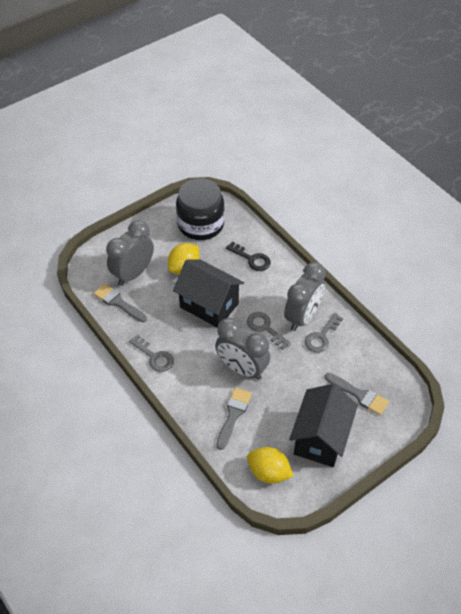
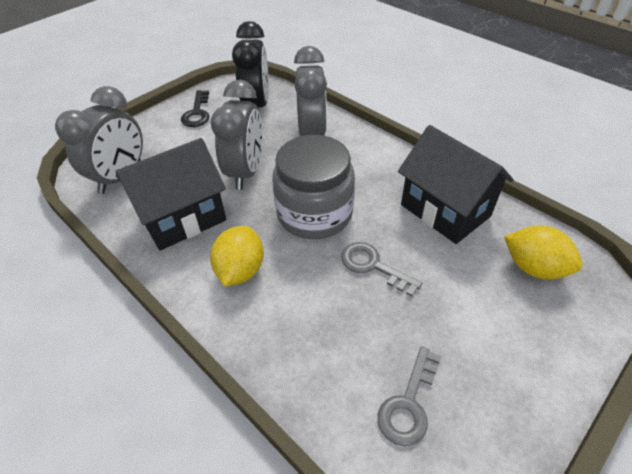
black clock: 0 -> 1
black jar: 1 -> 0
grey brush: 3 -> 0
grey jar: 0 -> 1
grey key: 3 -> 2

